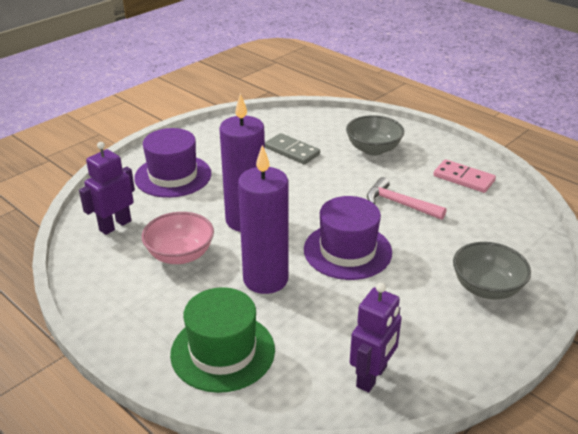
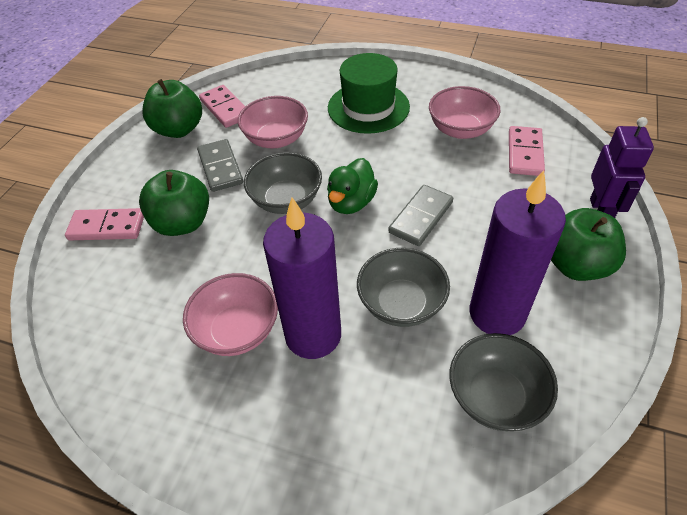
green apple: 0 -> 3
green duck: 0 -> 1
grey bowl: 2 -> 3
grey domino: 1 -> 2
pink bowl: 1 -> 3
pink domino: 1 -> 3
pink hammer: 1 -> 0
purple hat: 2 -> 0
purple robot: 2 -> 1

